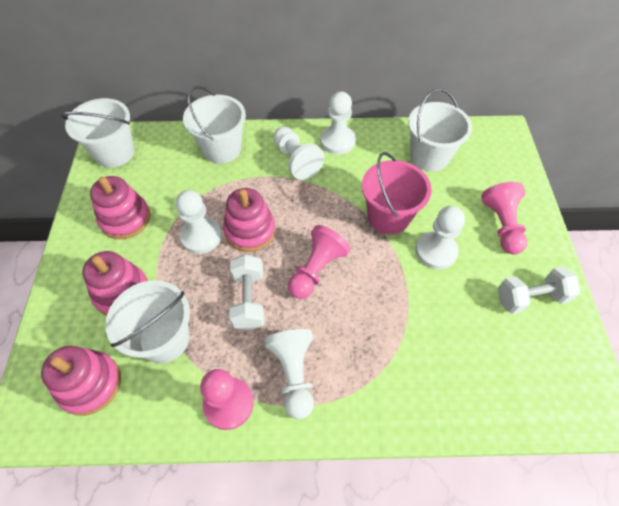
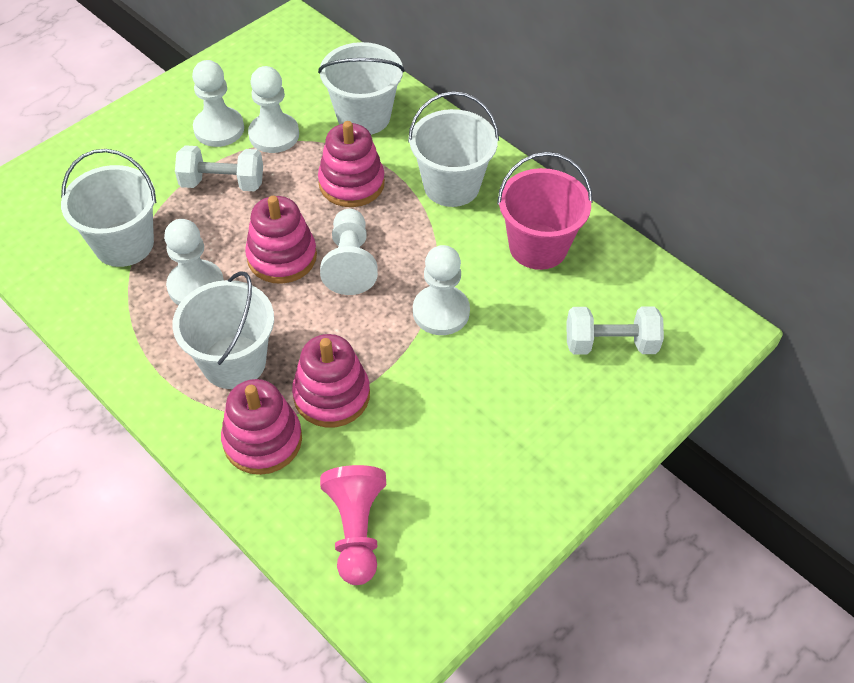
pink pawn: 3 -> 1

